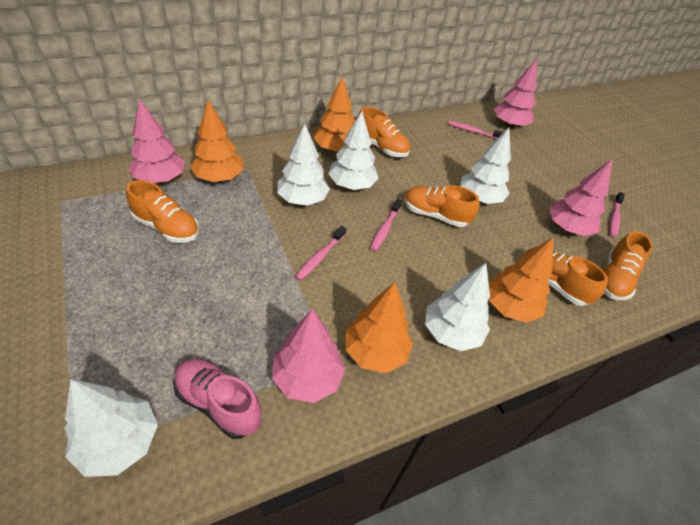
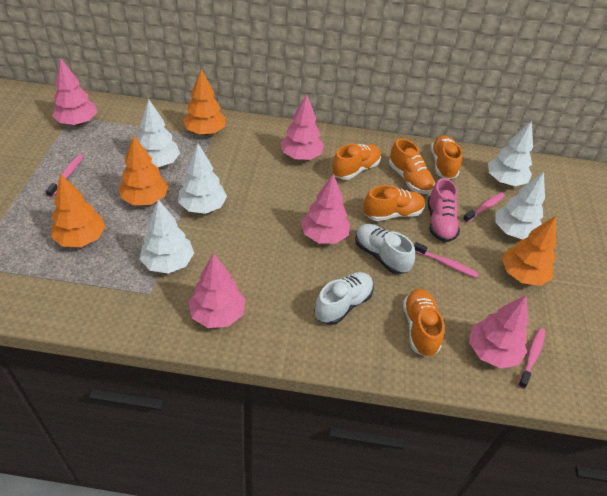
pink tree: 4 -> 5
white shoe: 0 -> 2

